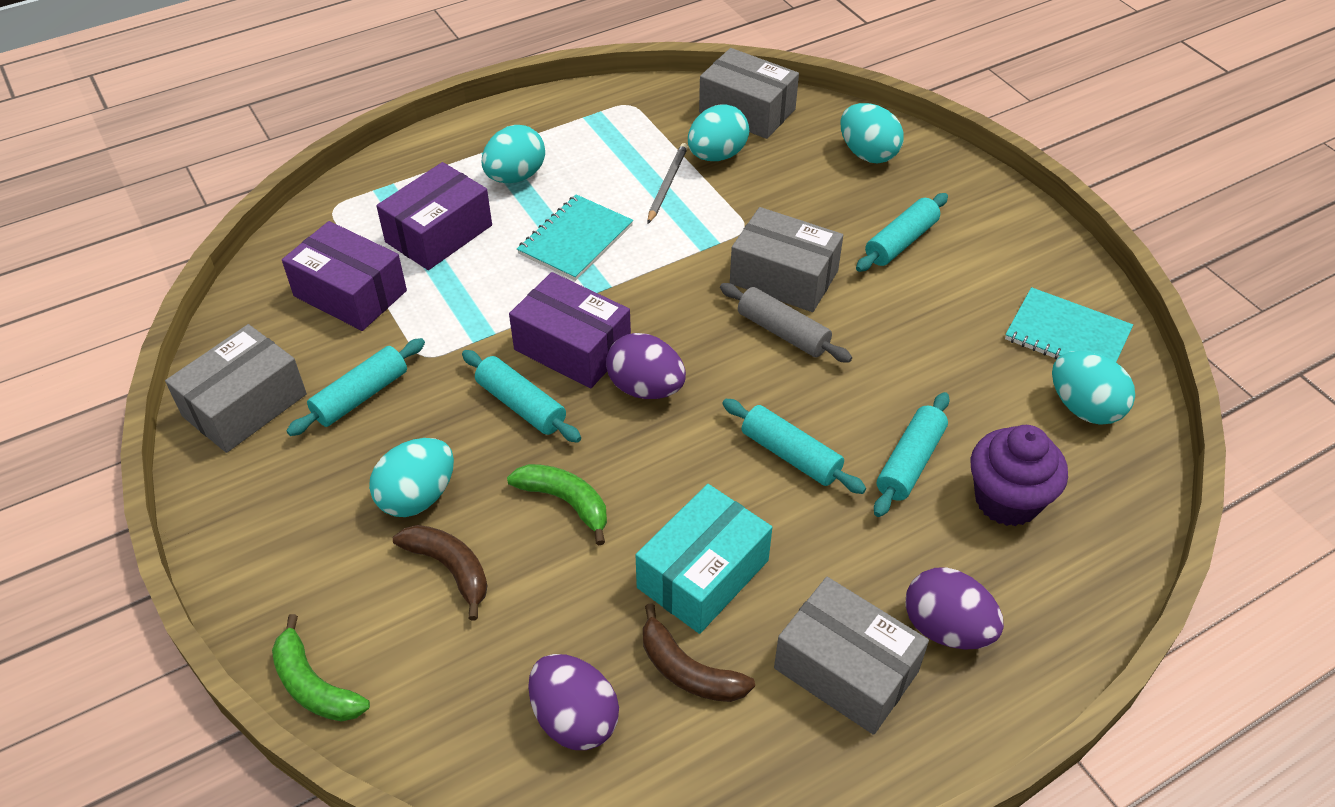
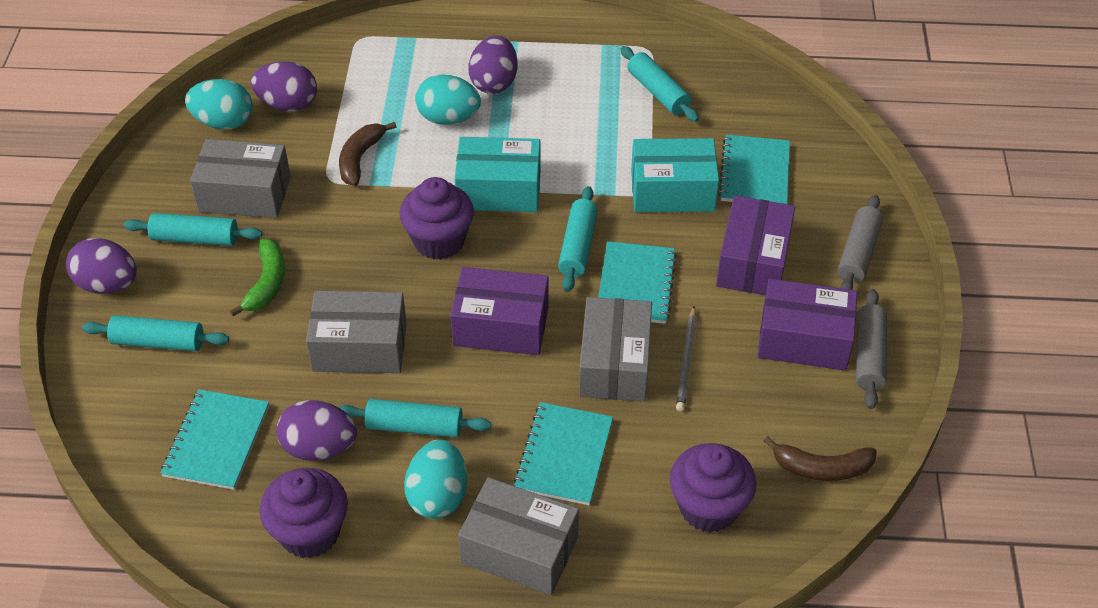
green banana: 2 -> 1
grey rolling pin: 1 -> 2
purple cupcake: 1 -> 3
purple egg: 3 -> 4
turquoise box: 1 -> 2
turquoise egg: 5 -> 3
turquoise notebook: 2 -> 4

